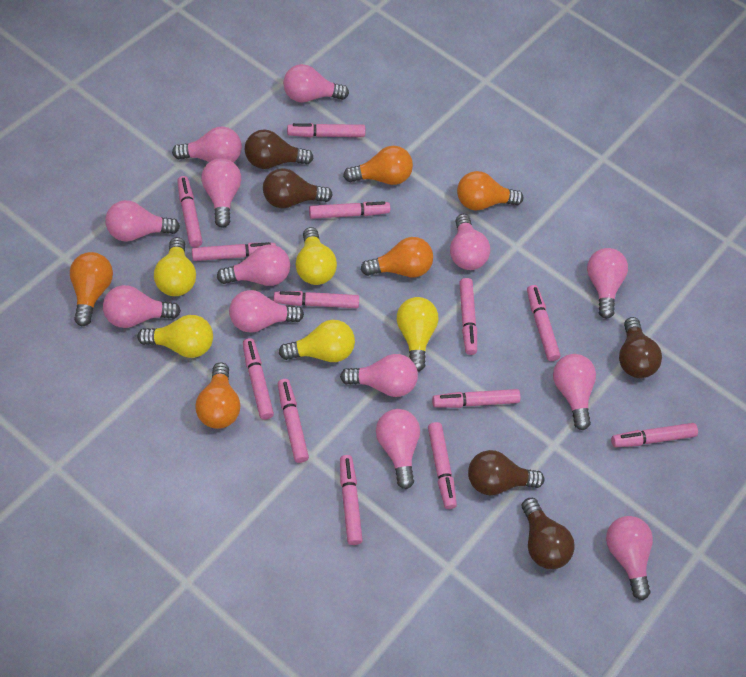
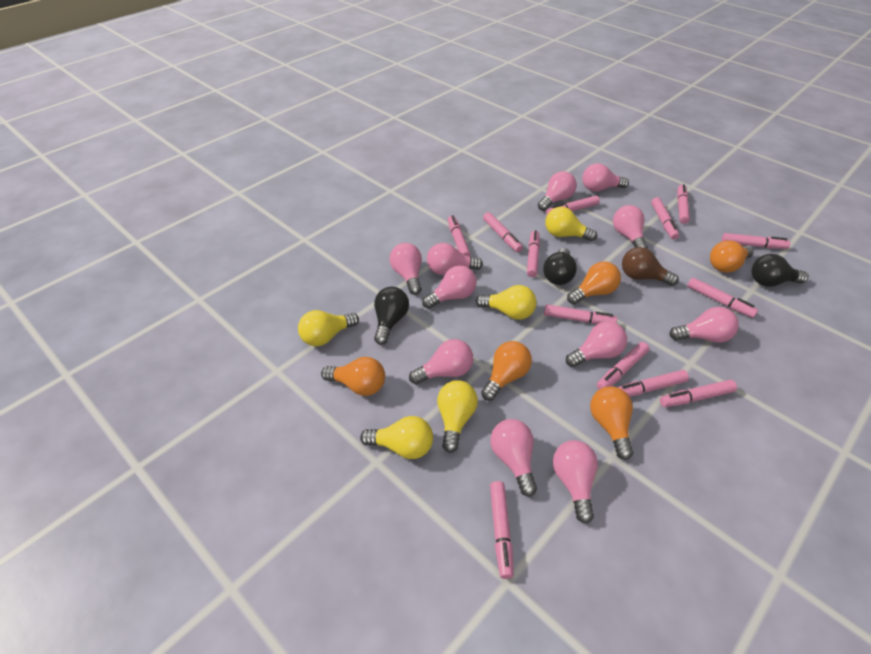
black light bulb: 0 -> 3
brown light bulb: 5 -> 1
pink light bulb: 13 -> 11

